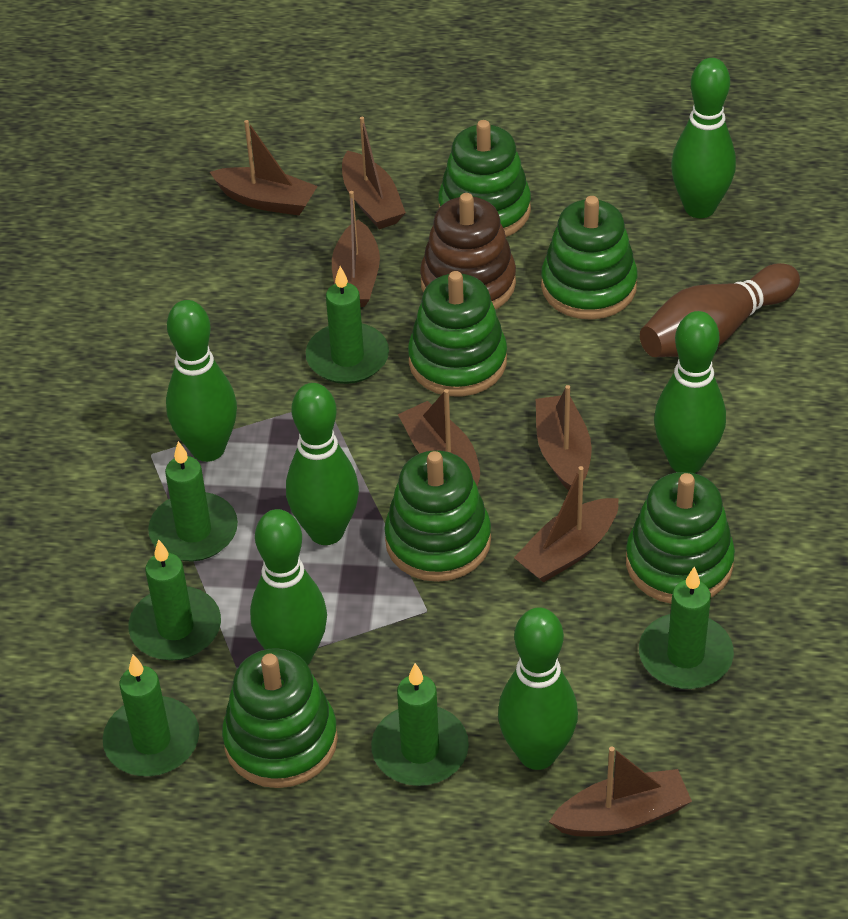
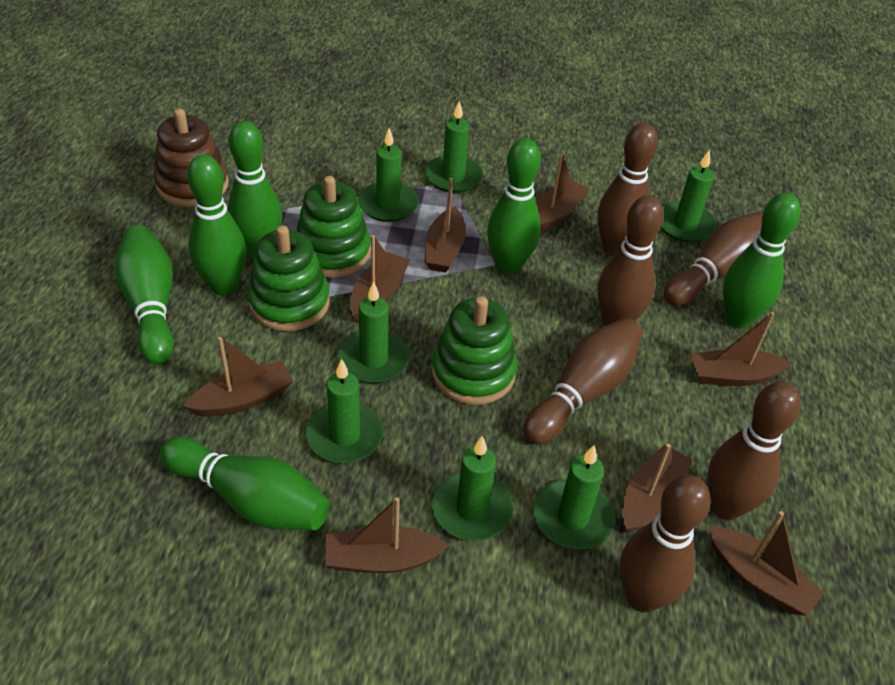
brown boat: 7 -> 8
brown bowling pin: 1 -> 6
green candle: 6 -> 7
green stacking toy: 6 -> 3

